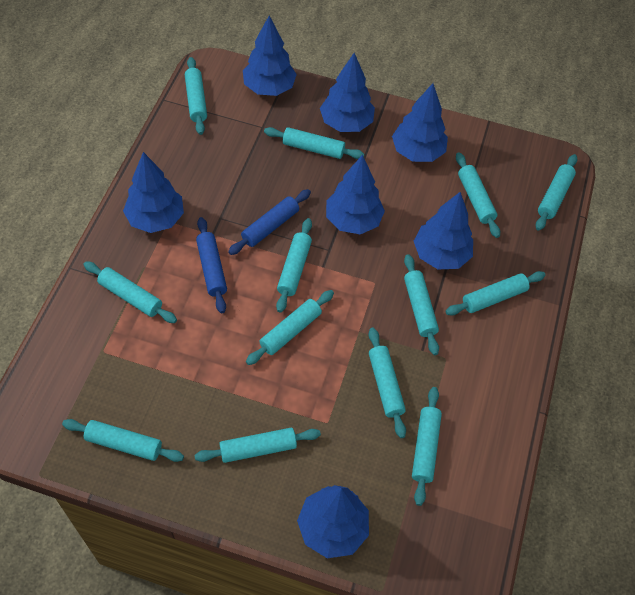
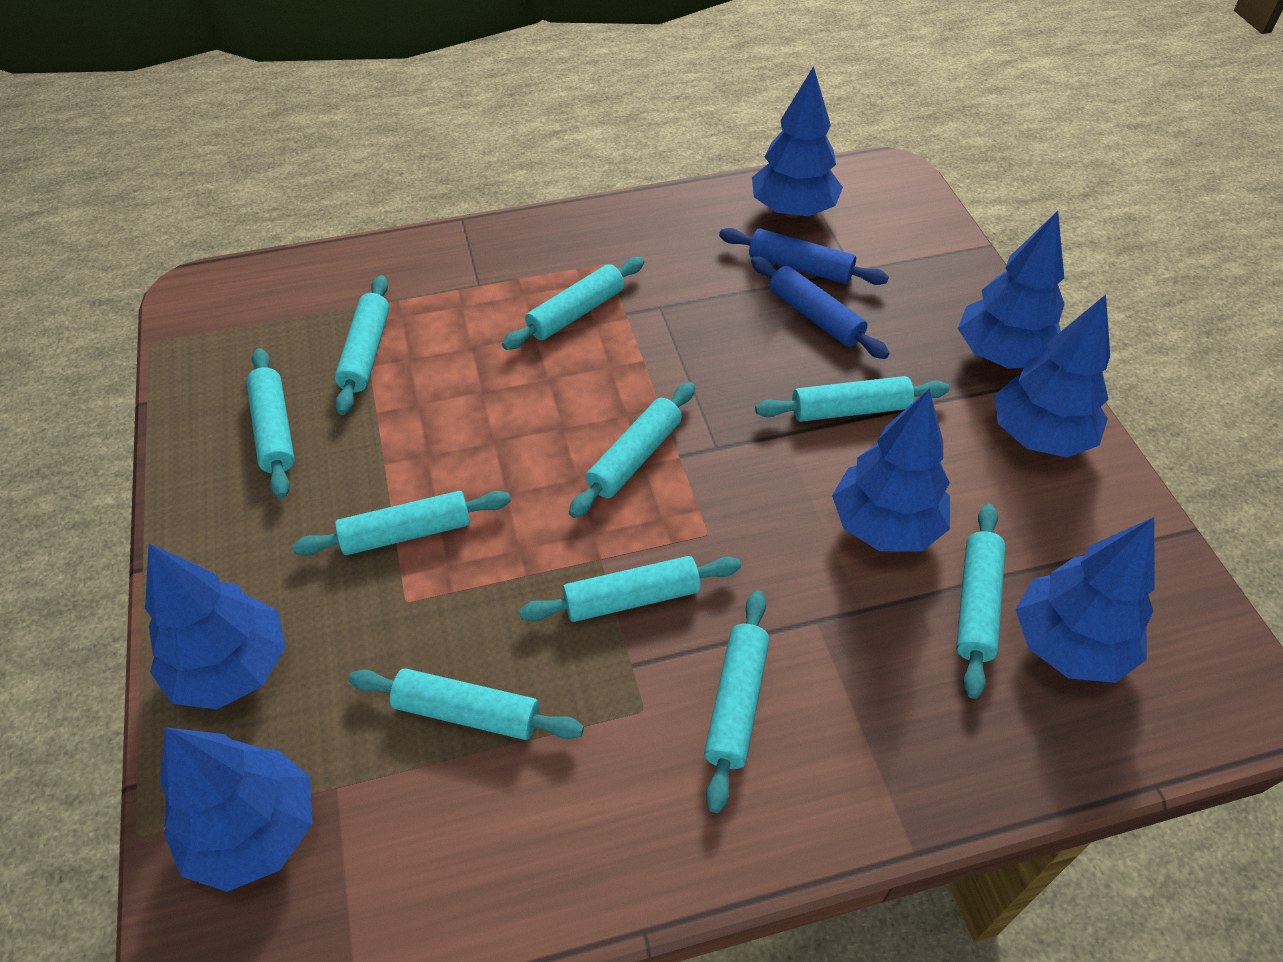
turquoise rolling pin: 13 -> 10

